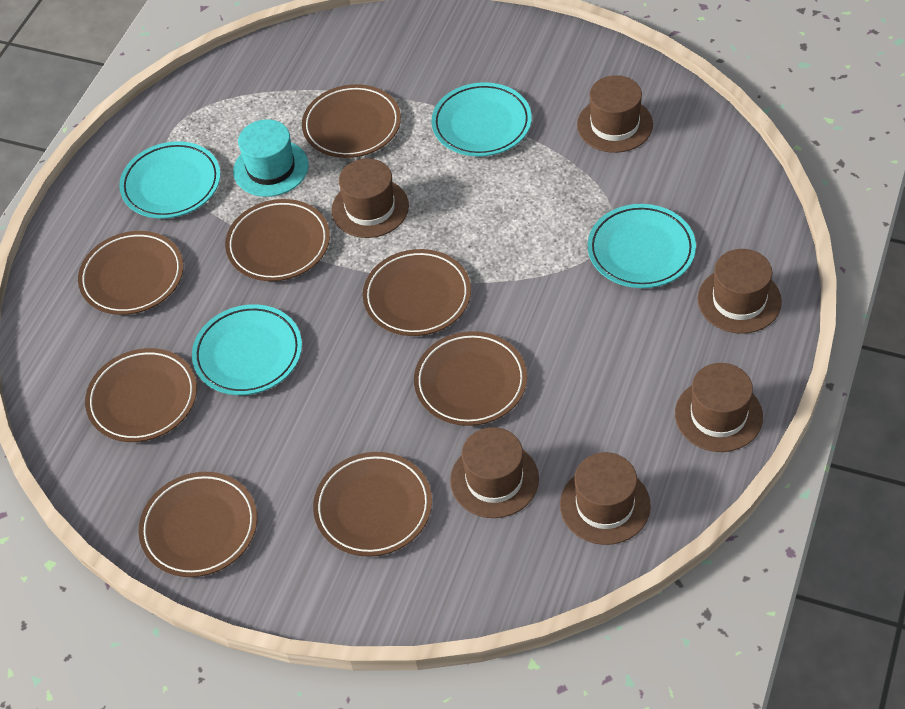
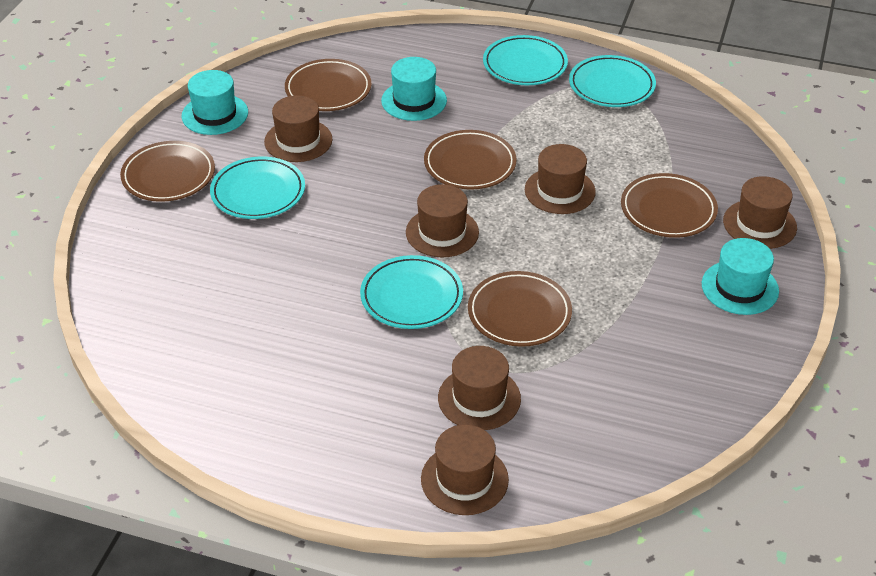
brown plate: 8 -> 5
turquoise hat: 1 -> 3

